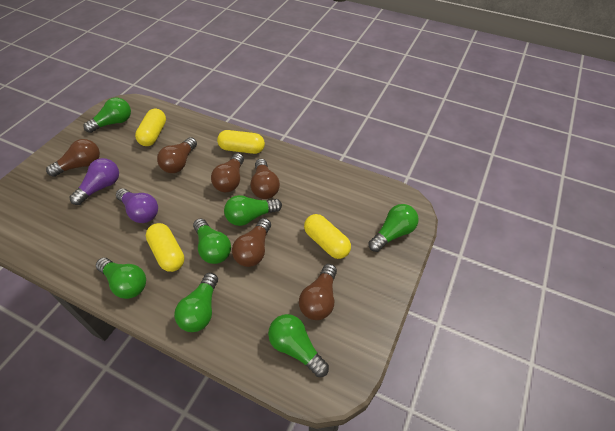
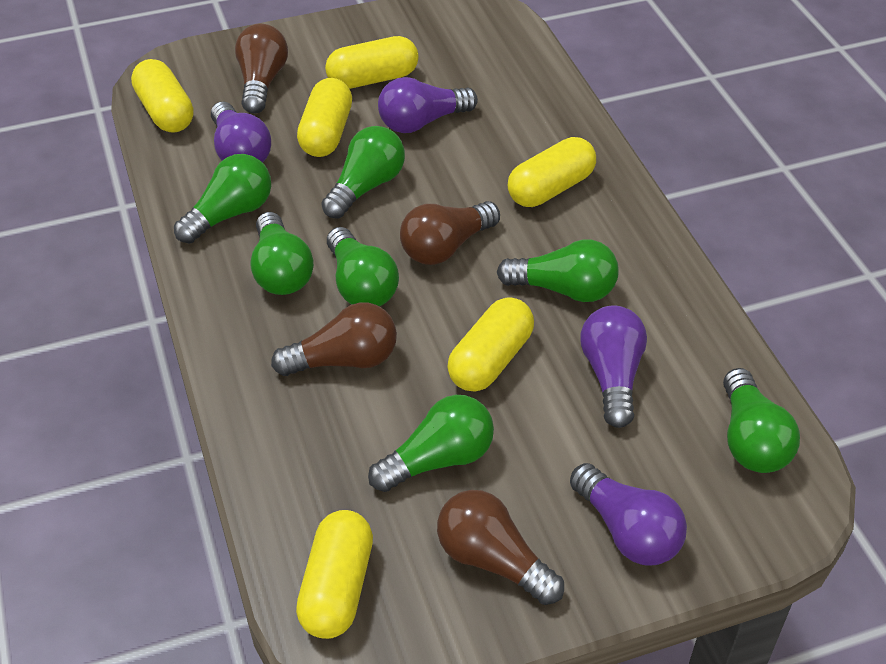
brown light bulb: 6 -> 4
purple light bulb: 2 -> 4
yellow capsule: 4 -> 6

